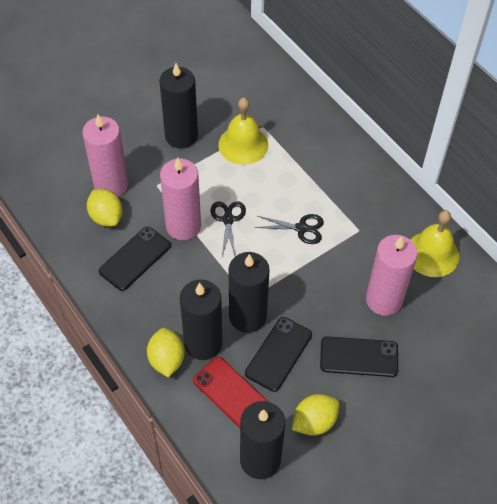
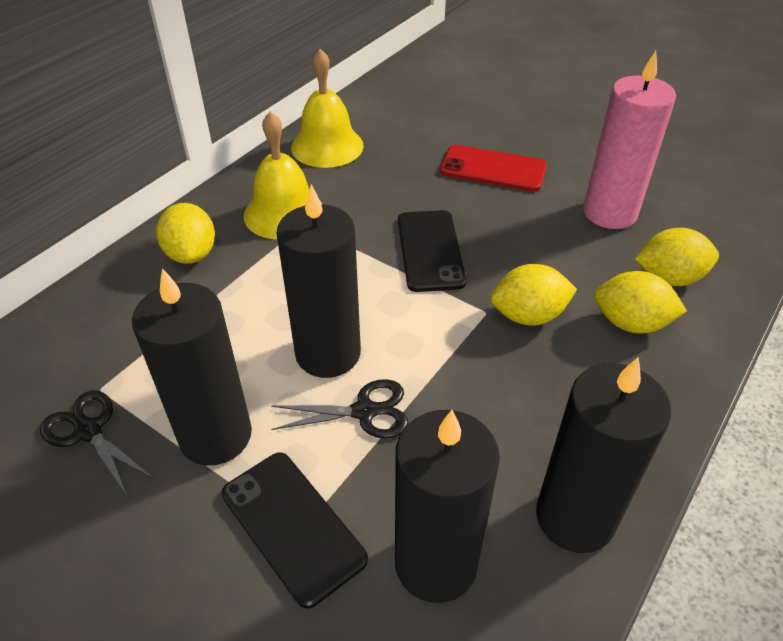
black phone: 3 -> 2
pink candle: 3 -> 1
yellow lemon: 3 -> 4

